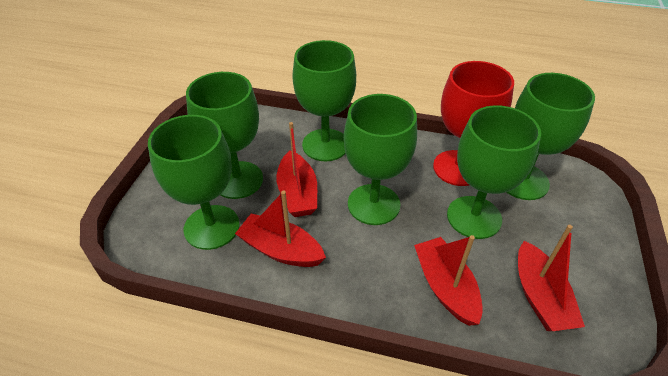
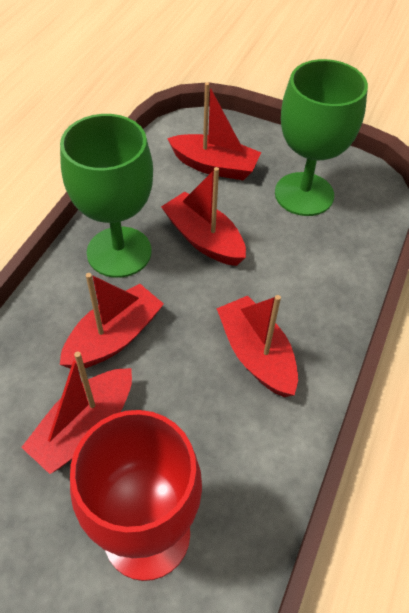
green goblet: 6 -> 2
red boat: 4 -> 5

